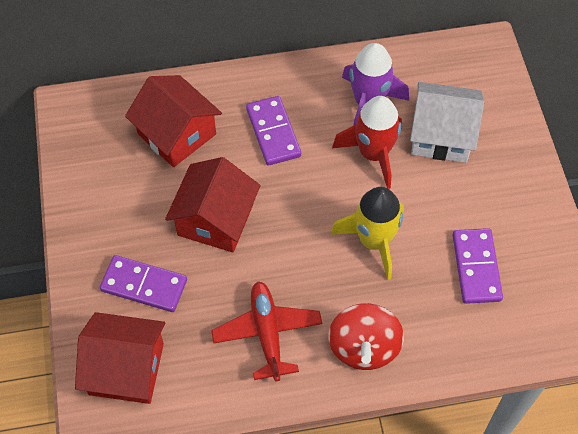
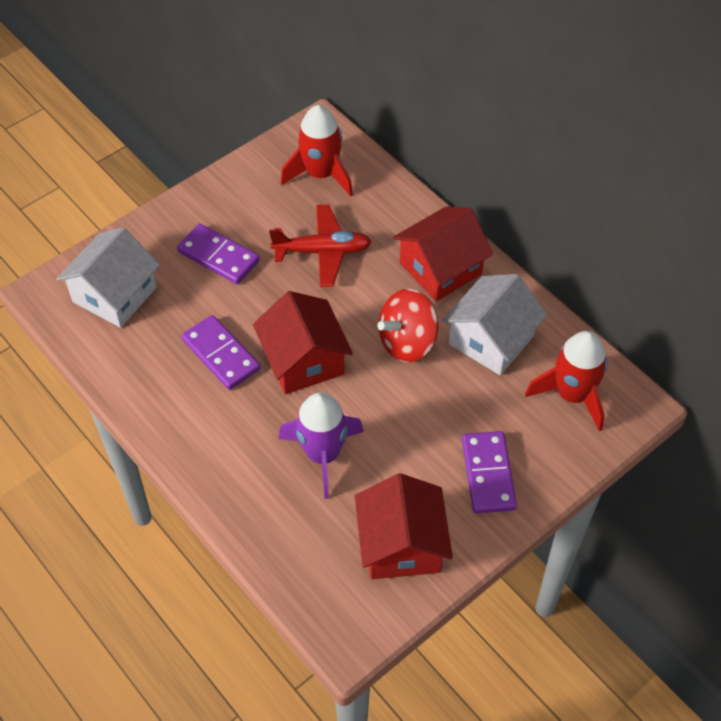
red rocket: 1 -> 2
white house: 1 -> 2
yellow rocket: 1 -> 0

